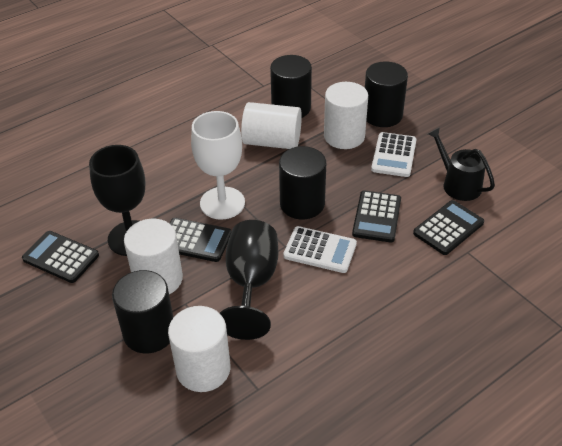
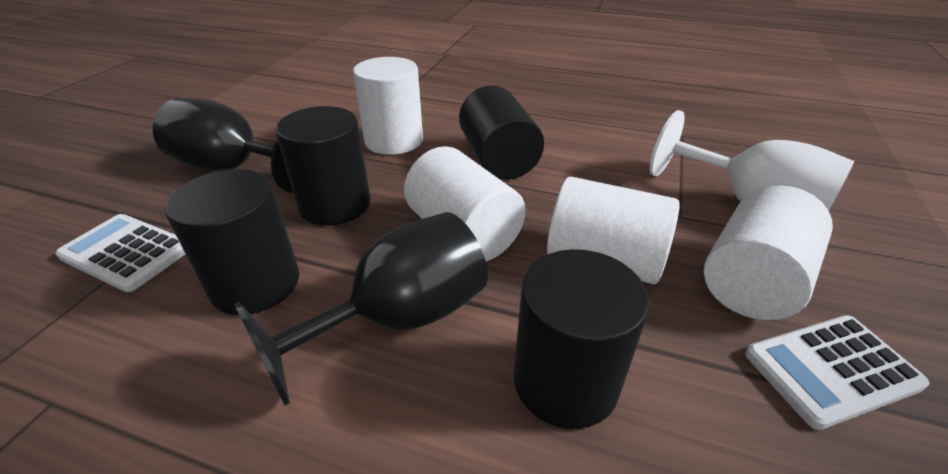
black calculator: 4 -> 0
black watering can: 1 -> 0

